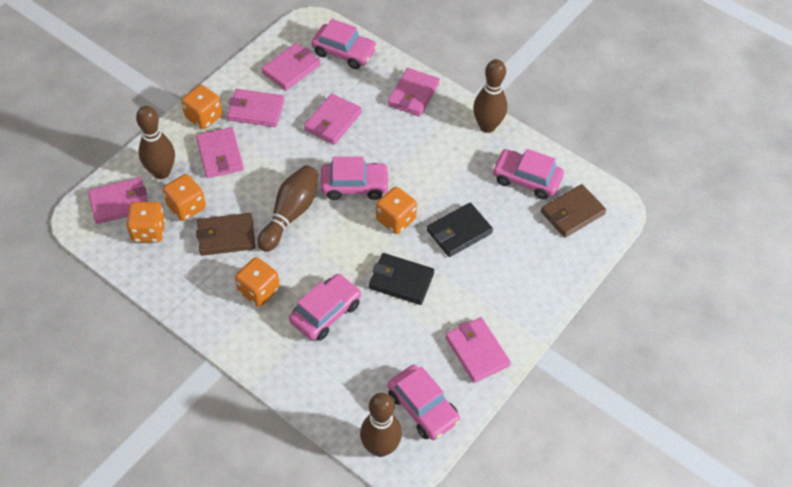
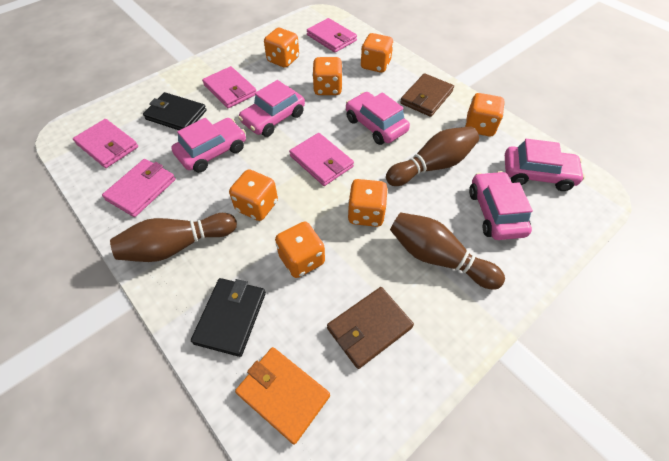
brown bowling pin: 4 -> 3
orange dice: 5 -> 7
orange wallet: 0 -> 1
pink wallet: 7 -> 5

